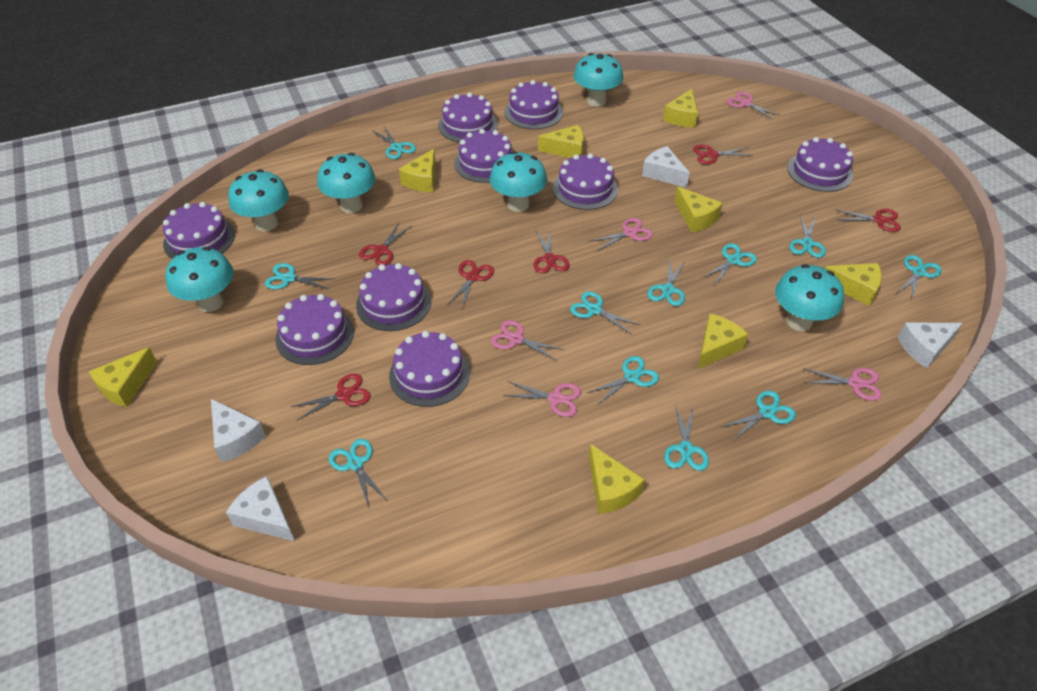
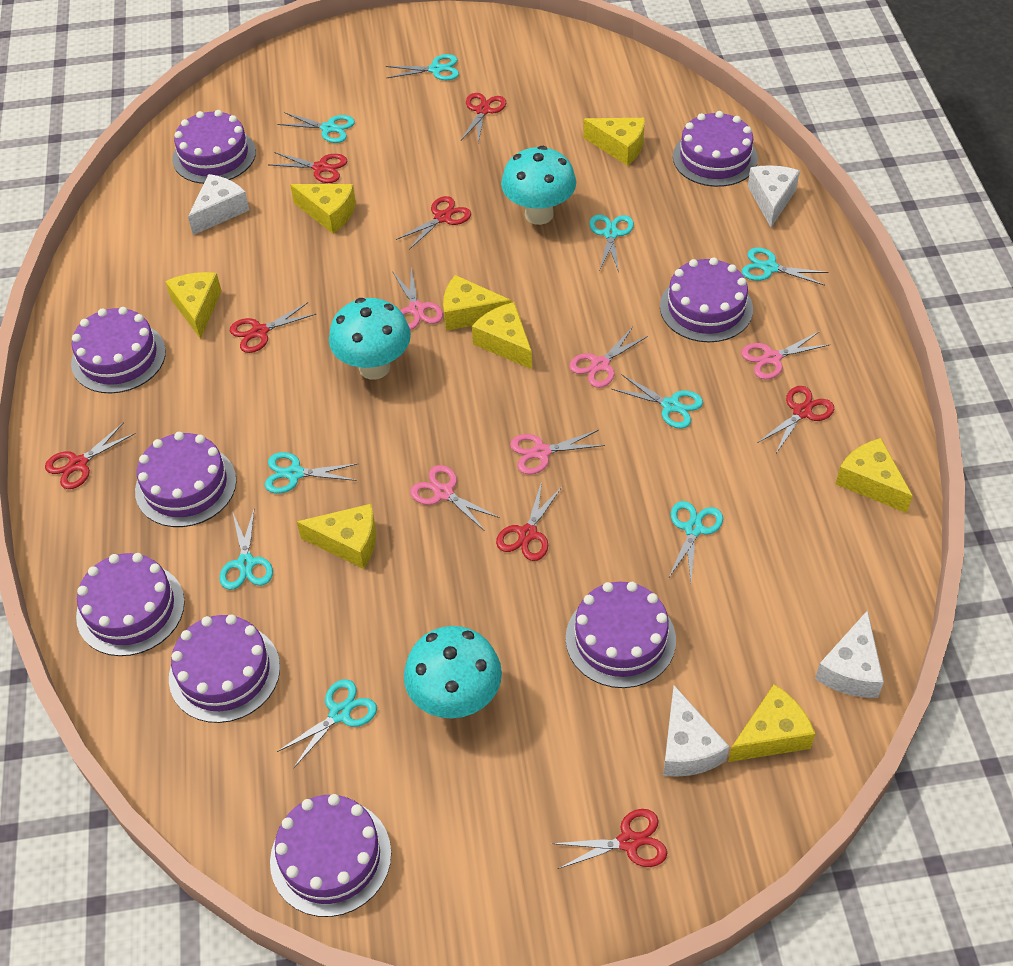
red scissors: 6 -> 8
turquoise mushroom: 6 -> 3
turquoise scissors: 11 -> 9

